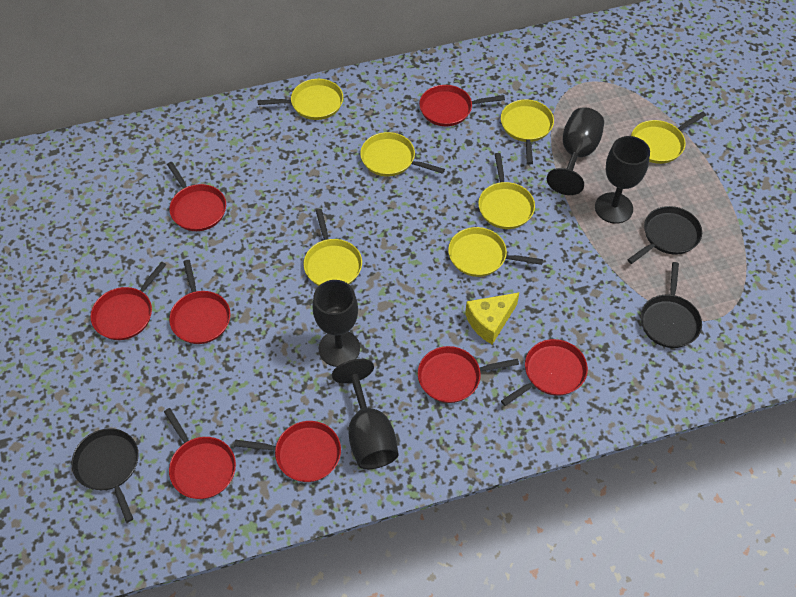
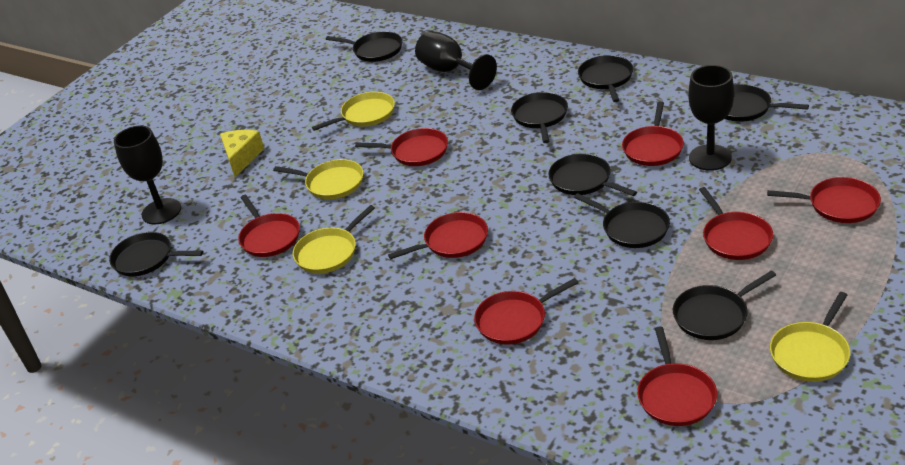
black goblet: 4 -> 3
black pan: 3 -> 8
yellow pan: 7 -> 4

